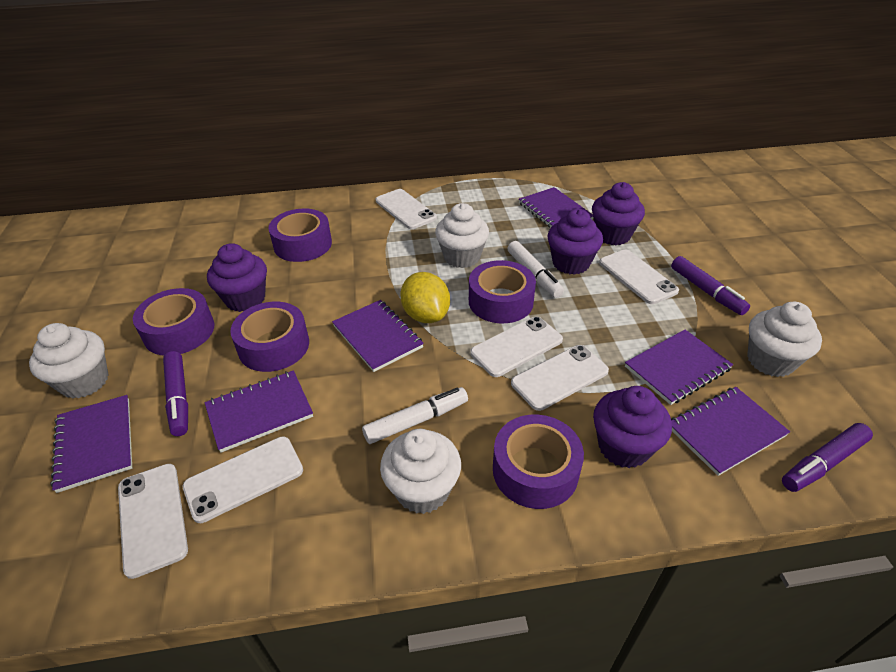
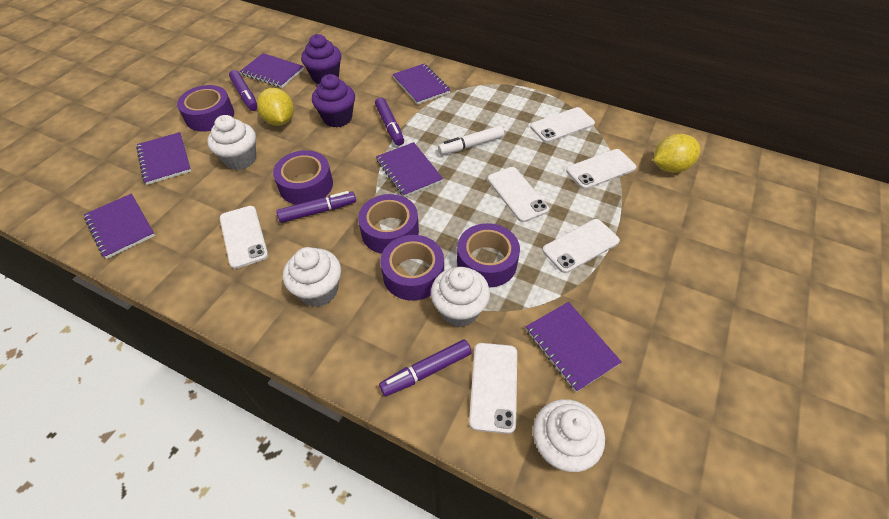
purple cupcake: 4 -> 2
purple marker: 3 -> 4
white marker: 2 -> 1
yellow lemon: 1 -> 2

